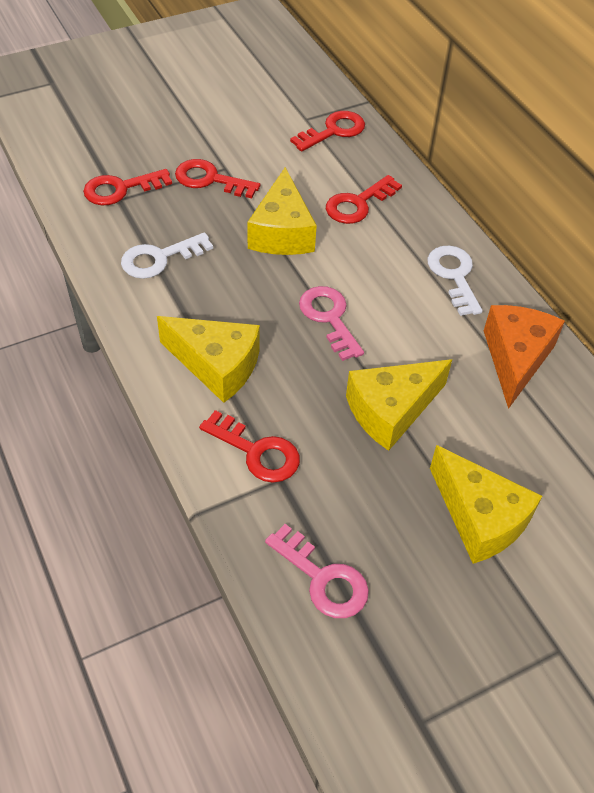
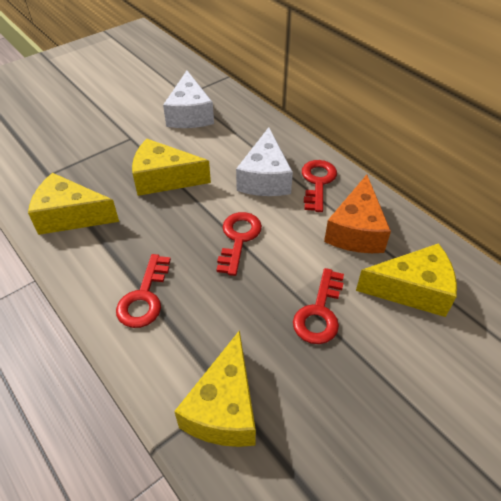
pink key: 2 -> 0
red key: 5 -> 4
white cheese: 0 -> 2
white key: 2 -> 0

